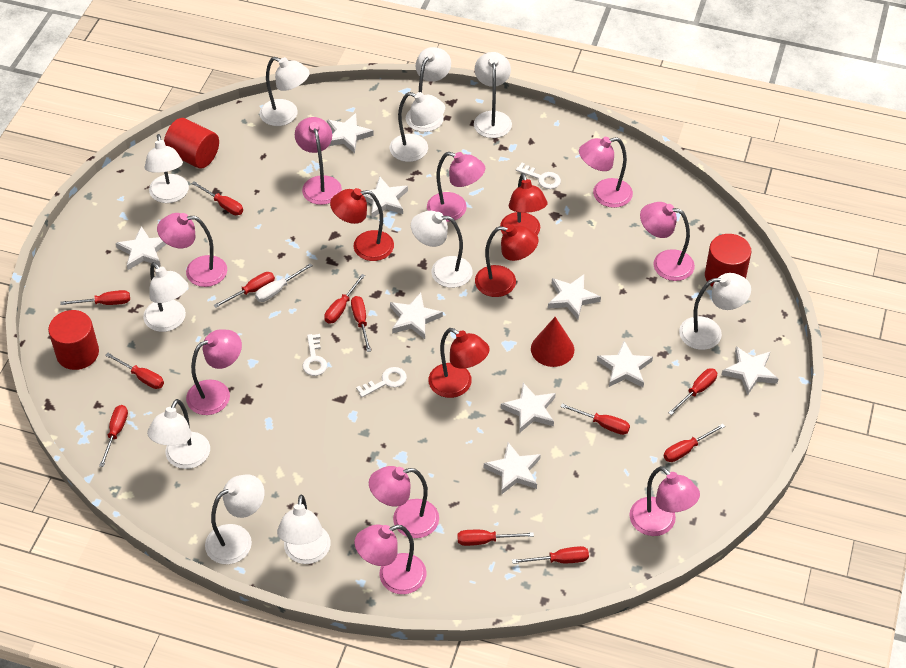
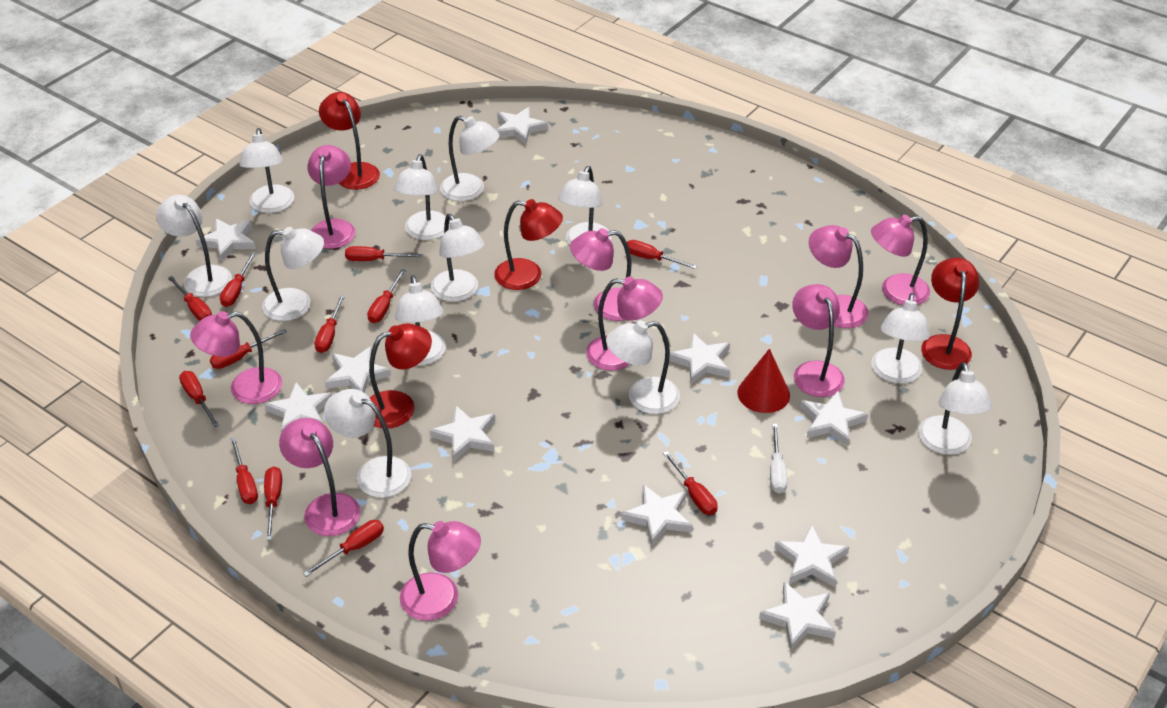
red cylinder: 3 -> 0
white key: 3 -> 0
white lamp: 11 -> 12
white star: 9 -> 10

